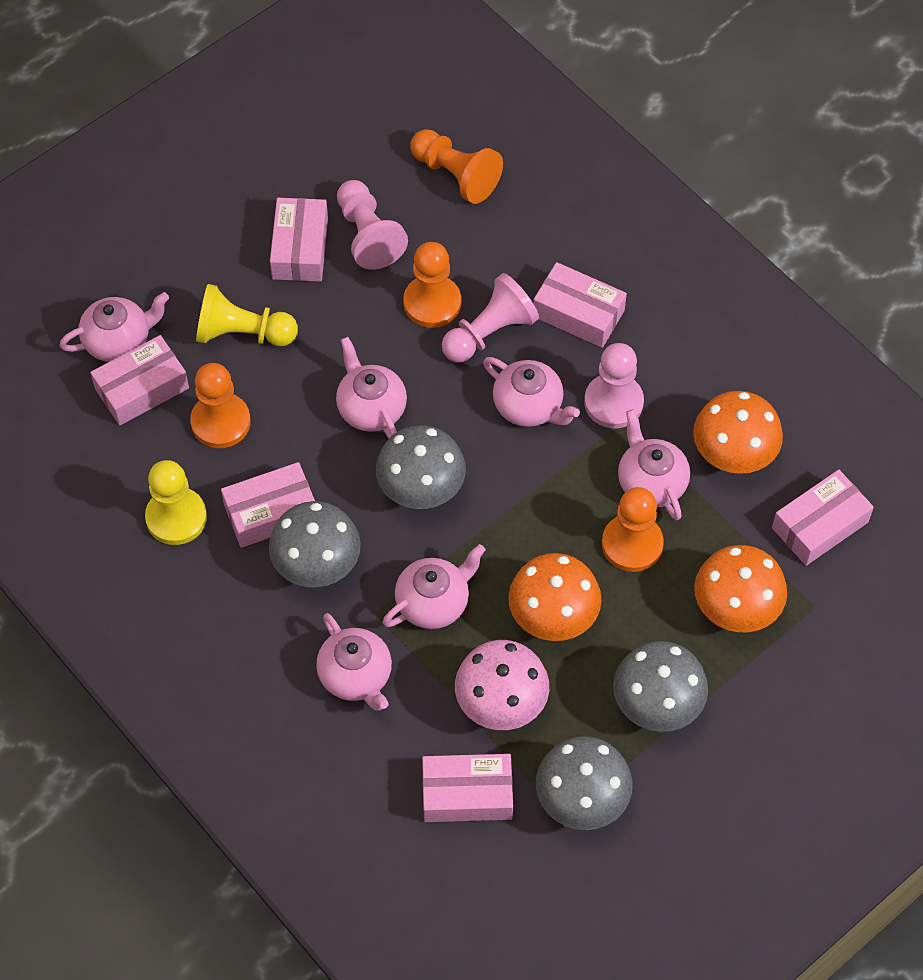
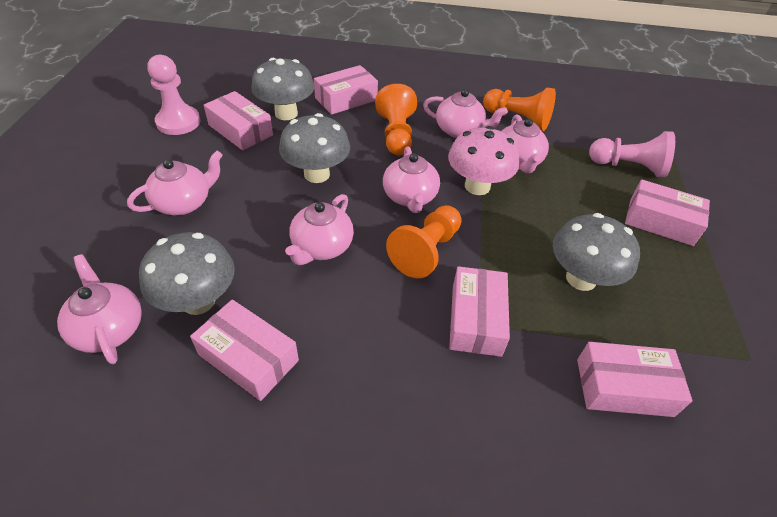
orange mushroom: 3 -> 0
orange pawn: 4 -> 3
pink pawn: 3 -> 2
yellow pawn: 2 -> 0

